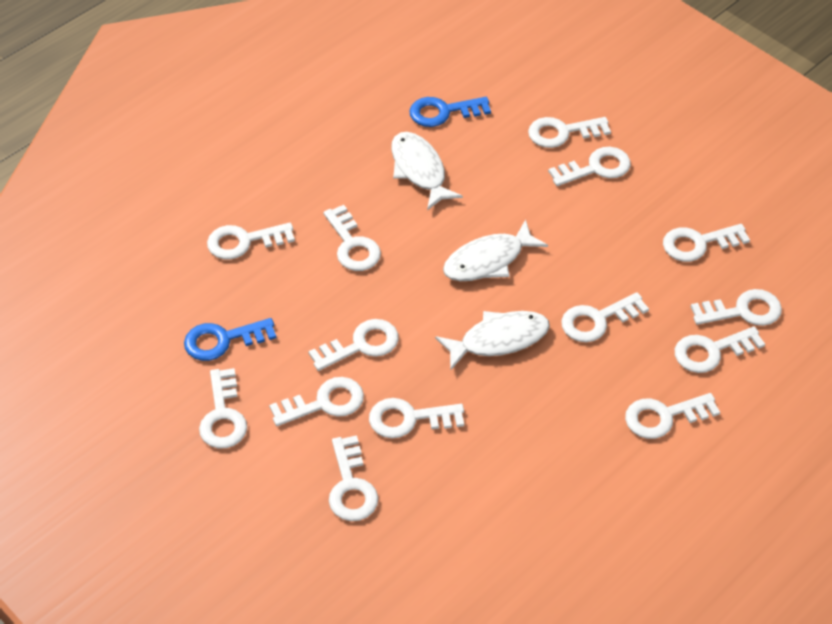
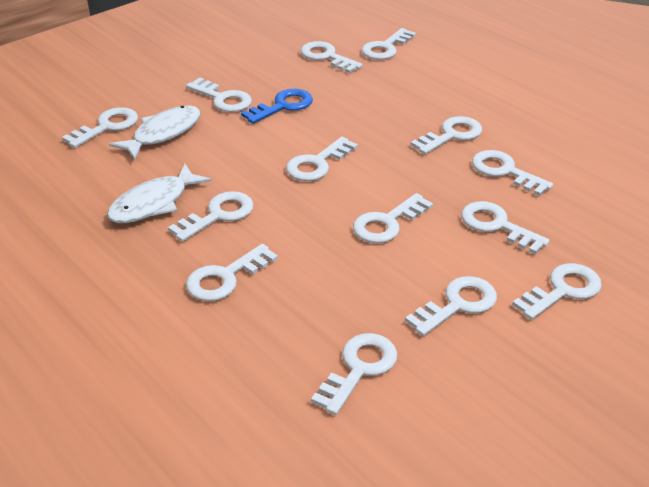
blue key: 2 -> 1
white fish: 3 -> 2

